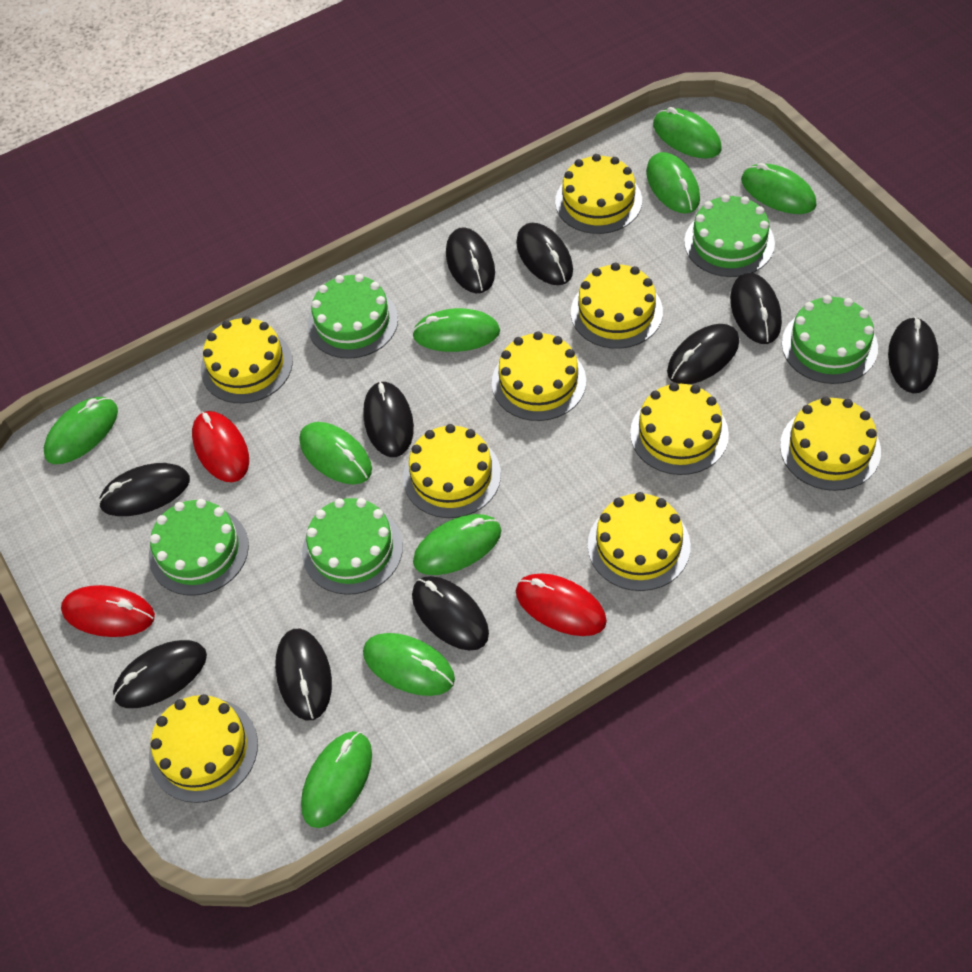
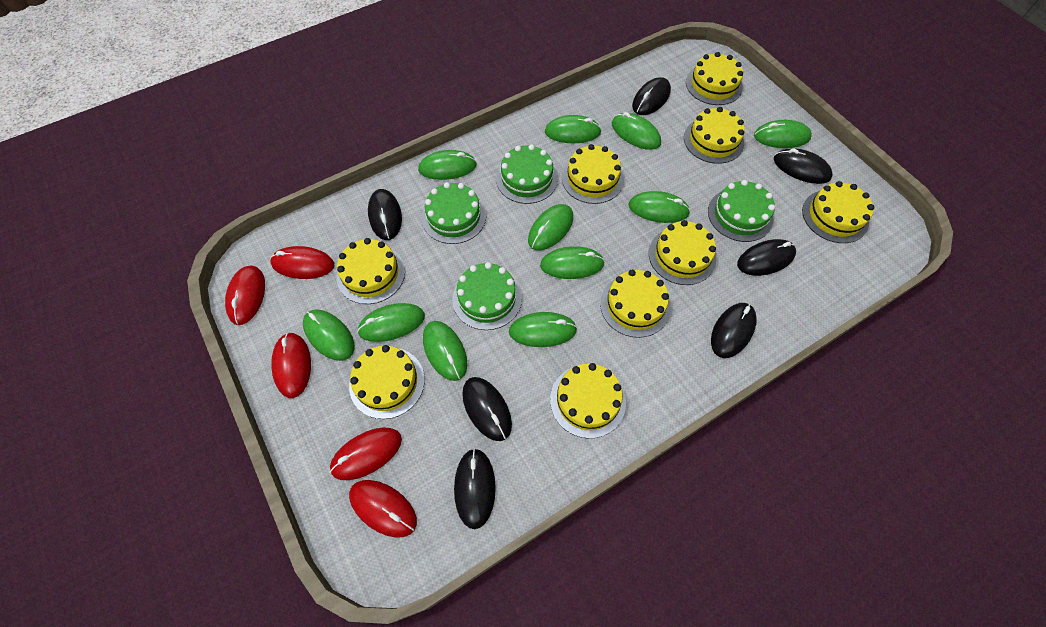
black mouse: 10 -> 7
green cake: 5 -> 4
green mouse: 9 -> 11
red mouse: 3 -> 5

